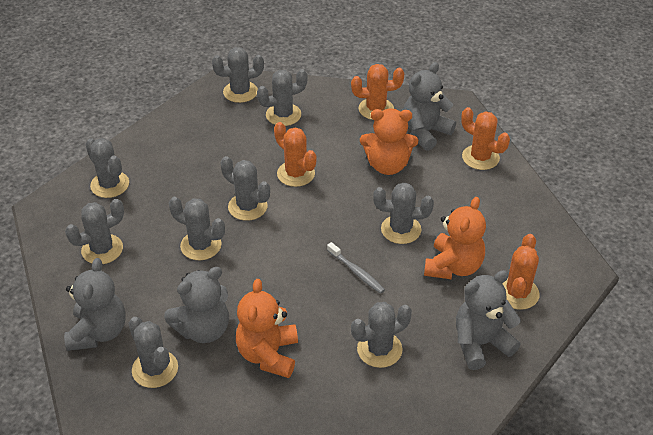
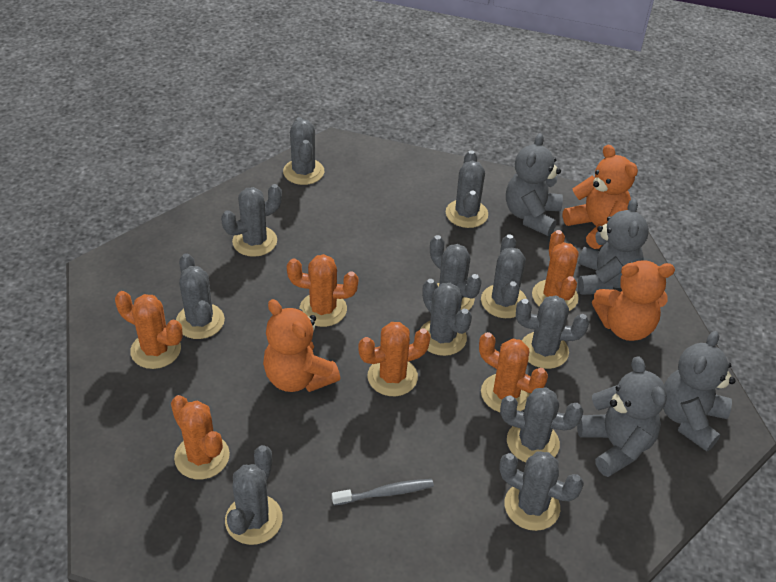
grey cactus: 9 -> 11
orange cactus: 4 -> 6

